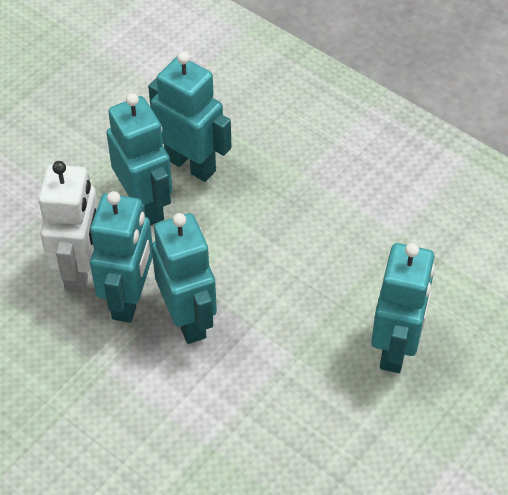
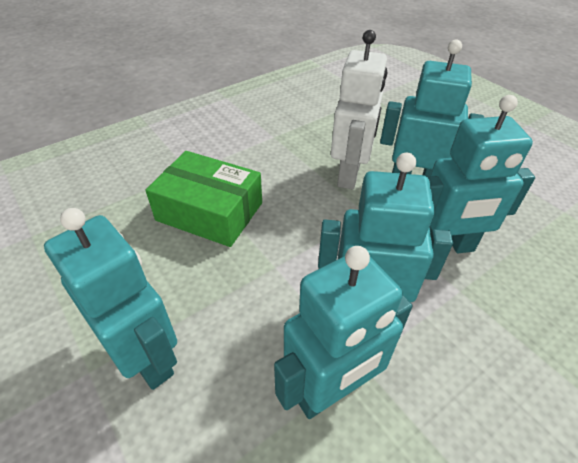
green box: 0 -> 1

